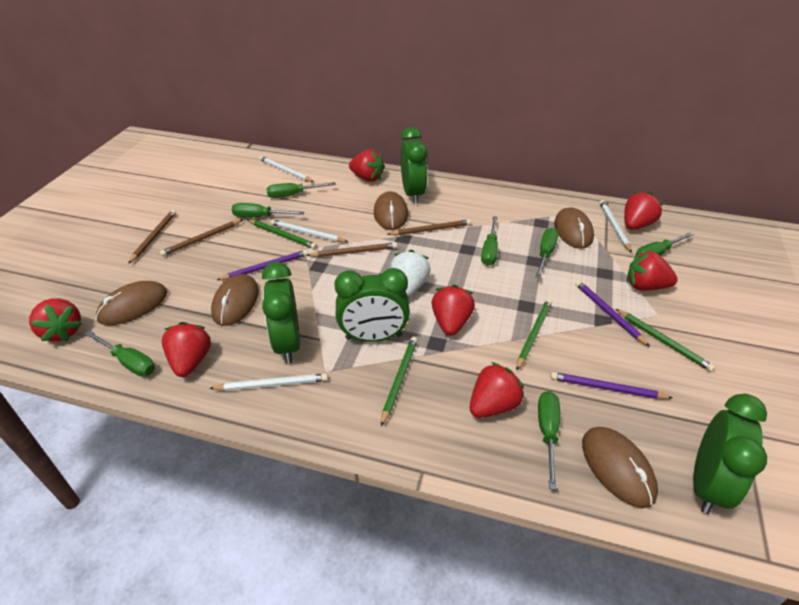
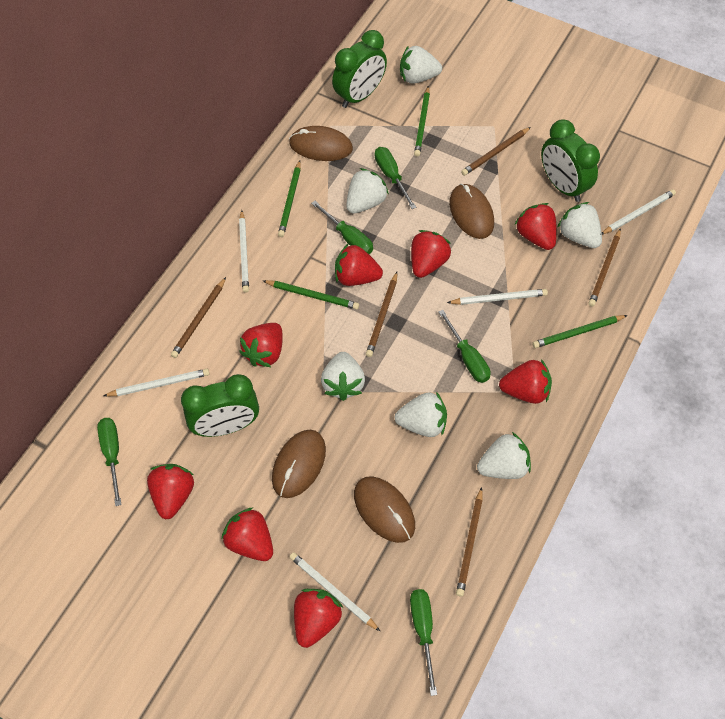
brown mouse: 5 -> 4
brown pencil: 4 -> 5
green clock: 4 -> 3
green screwdriver: 7 -> 5
purple pencil: 3 -> 0
red strawberry: 7 -> 8
white pencil: 4 -> 5
white strawberry: 1 -> 6

